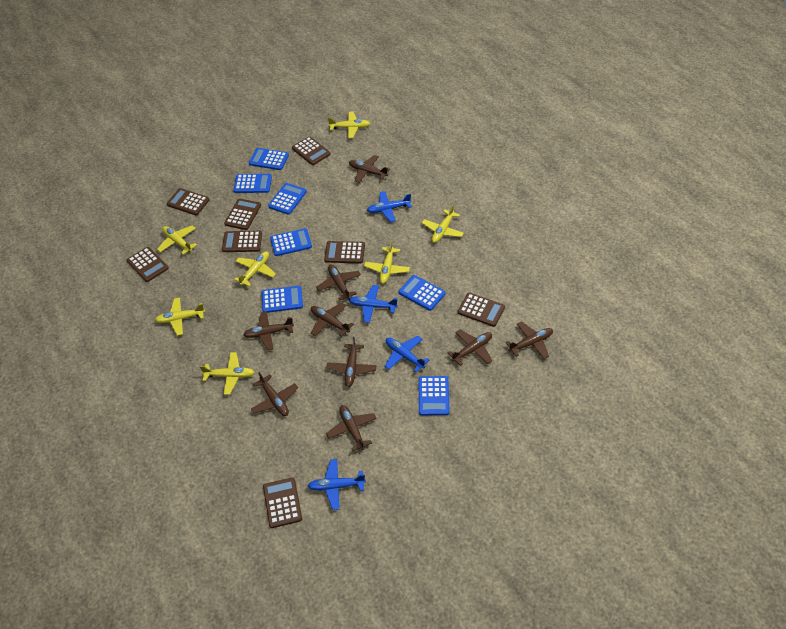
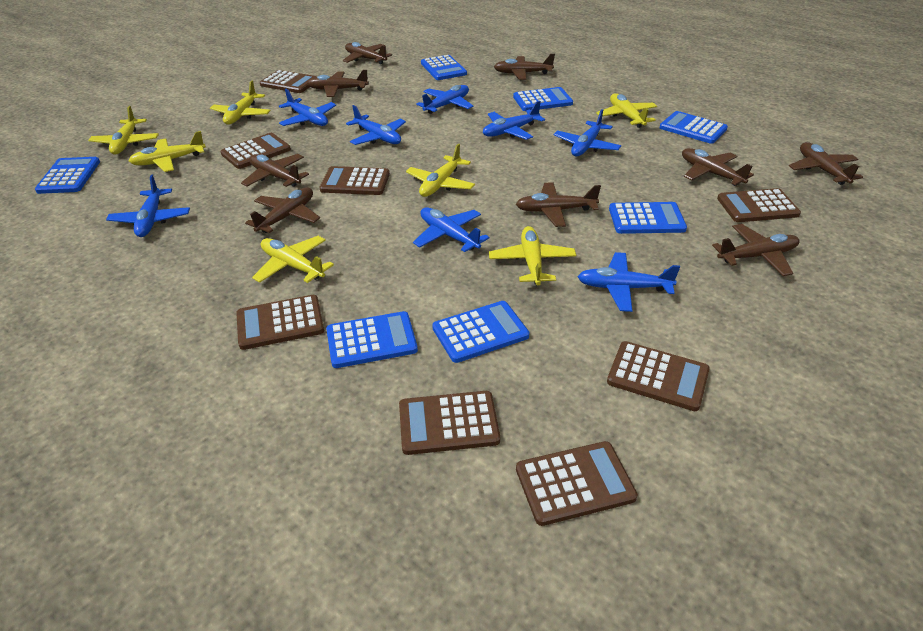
blue plane: 4 -> 8

